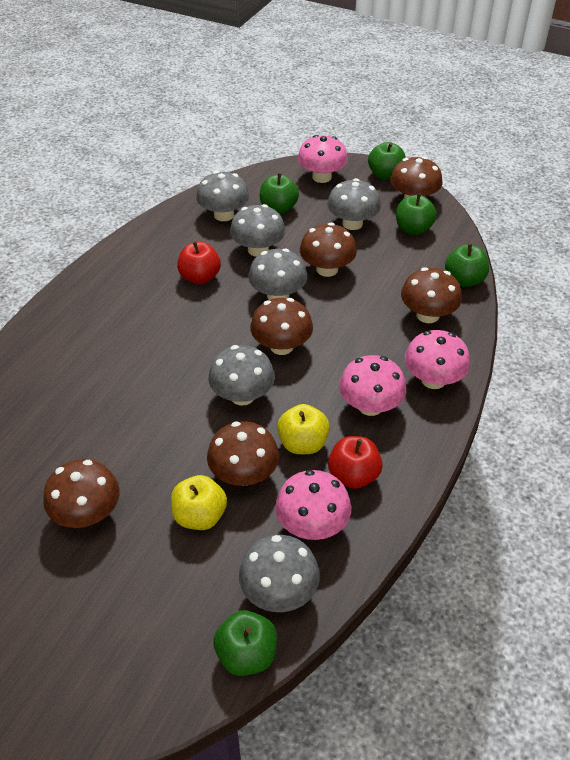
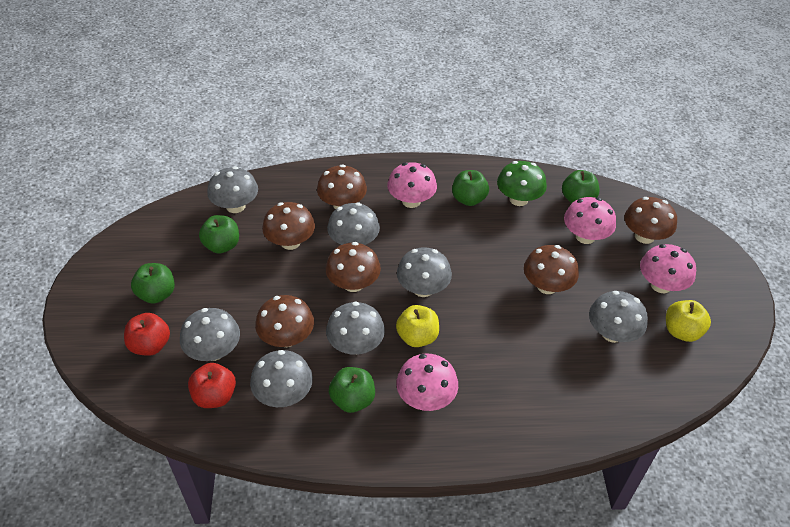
green mushroom: 0 -> 1
grey mushroom: 6 -> 7

